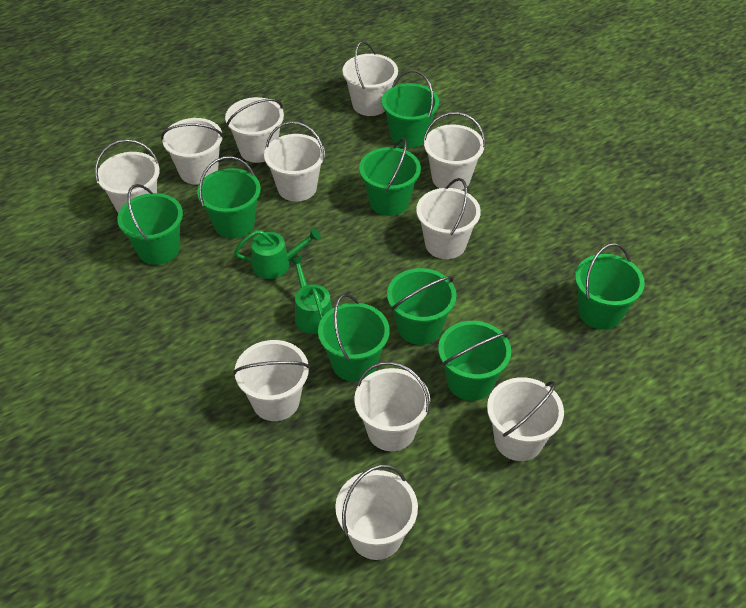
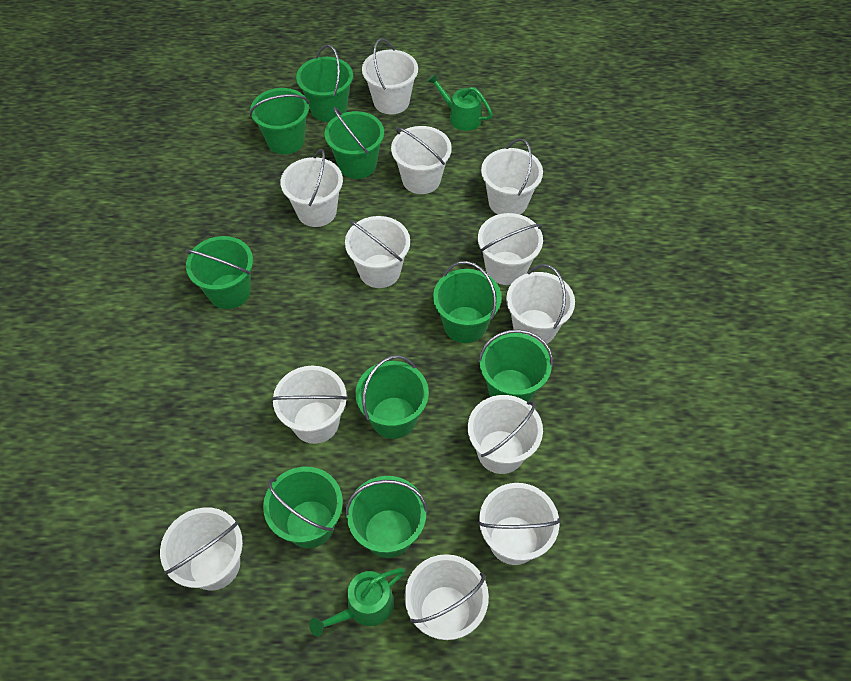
green bucket: 8 -> 9
white bucket: 11 -> 12

